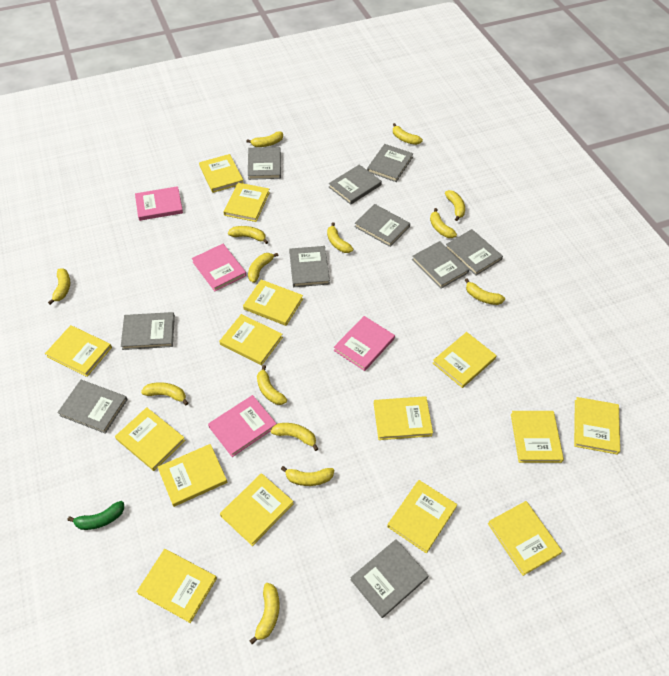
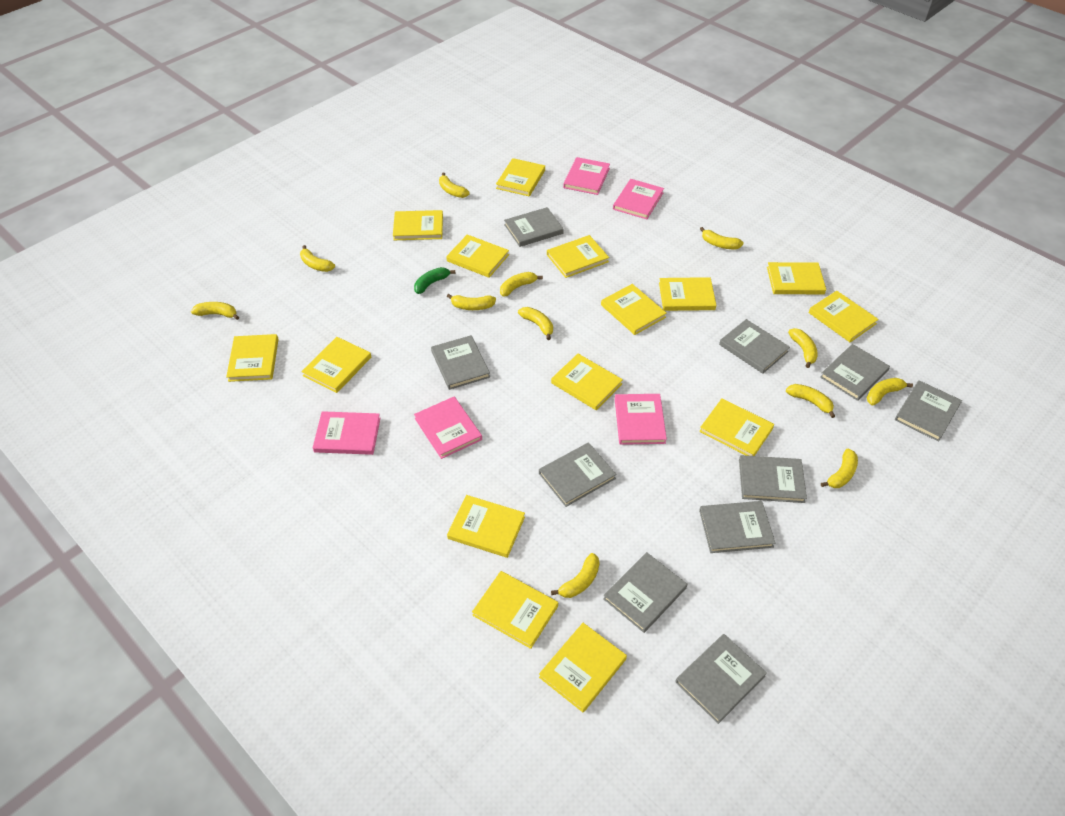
pink book: 4 -> 5
yellow banana: 14 -> 12

